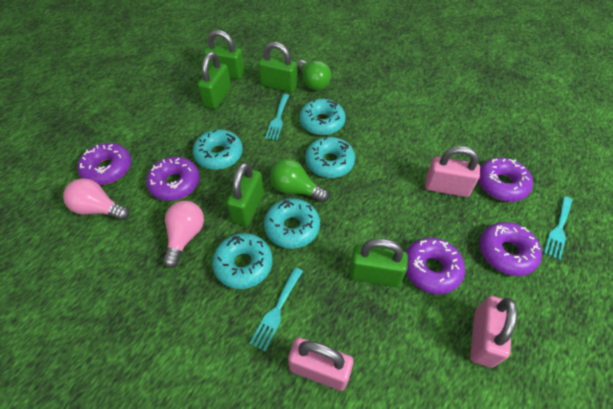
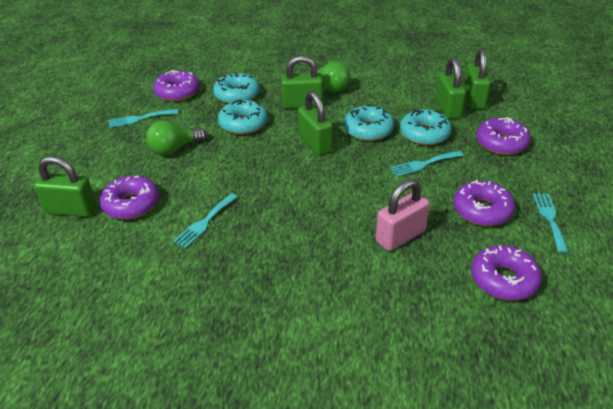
pink light bulb: 2 -> 0
pink padlock: 3 -> 1
turquoise donut: 5 -> 4
turquoise fork: 3 -> 4

